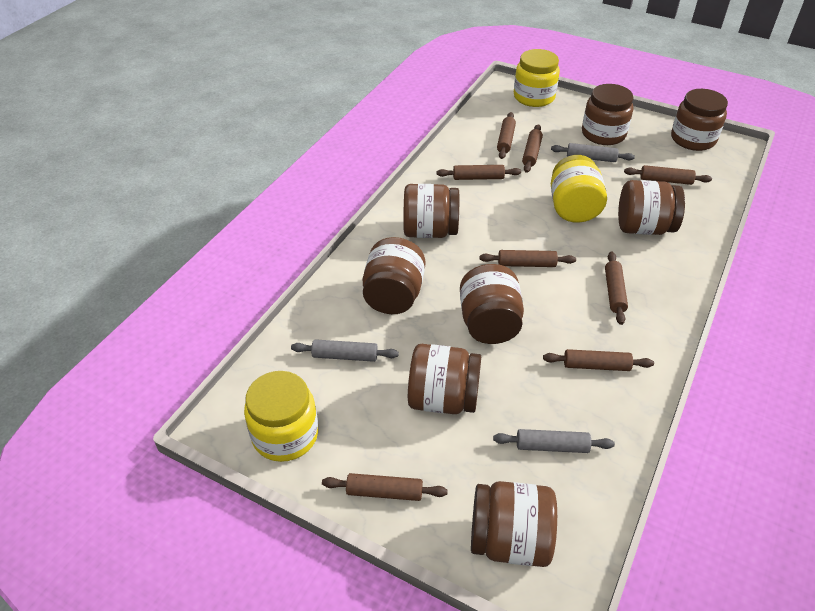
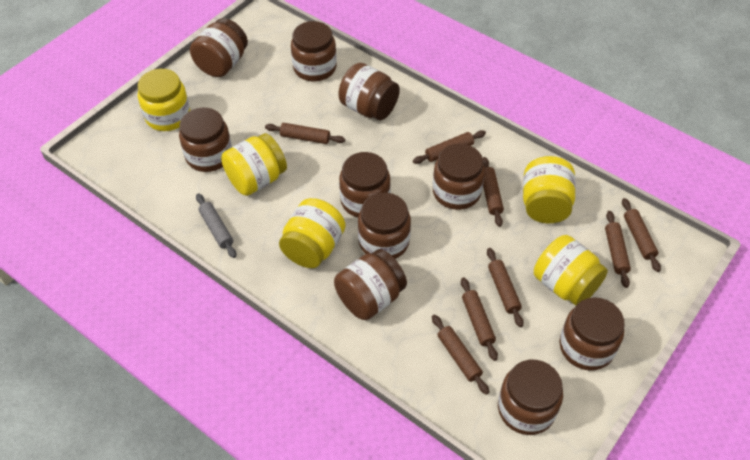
brown jar: 8 -> 10
grey rolling pin: 3 -> 1
yellow jar: 3 -> 5

